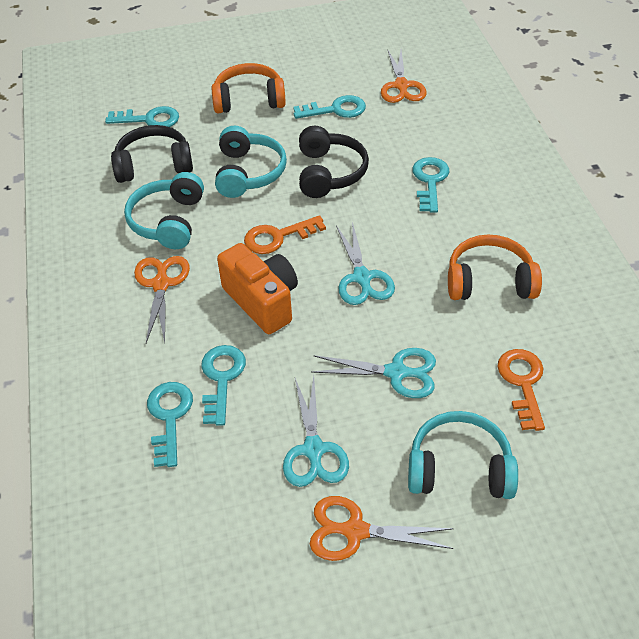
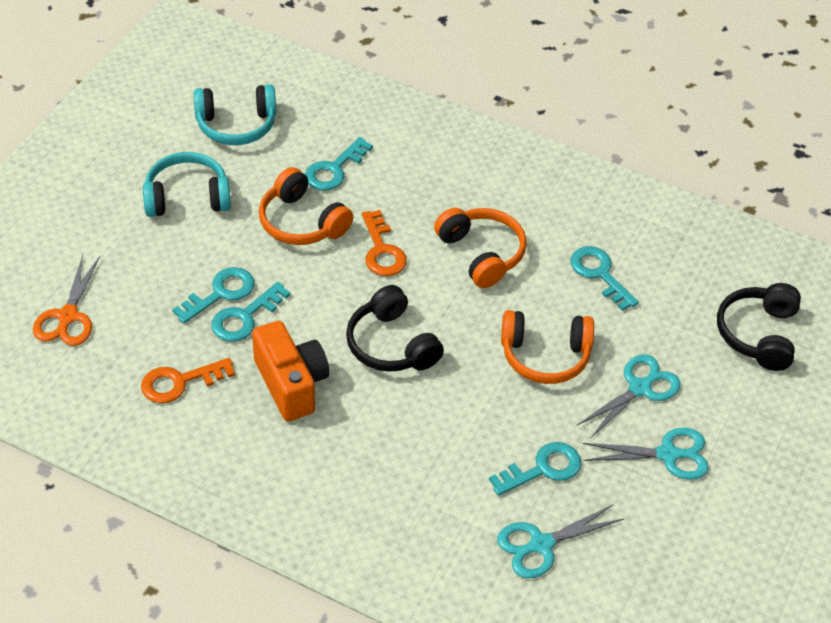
orange headphones: 2 -> 3
orange scissors: 3 -> 1
turquoise headphones: 3 -> 2

